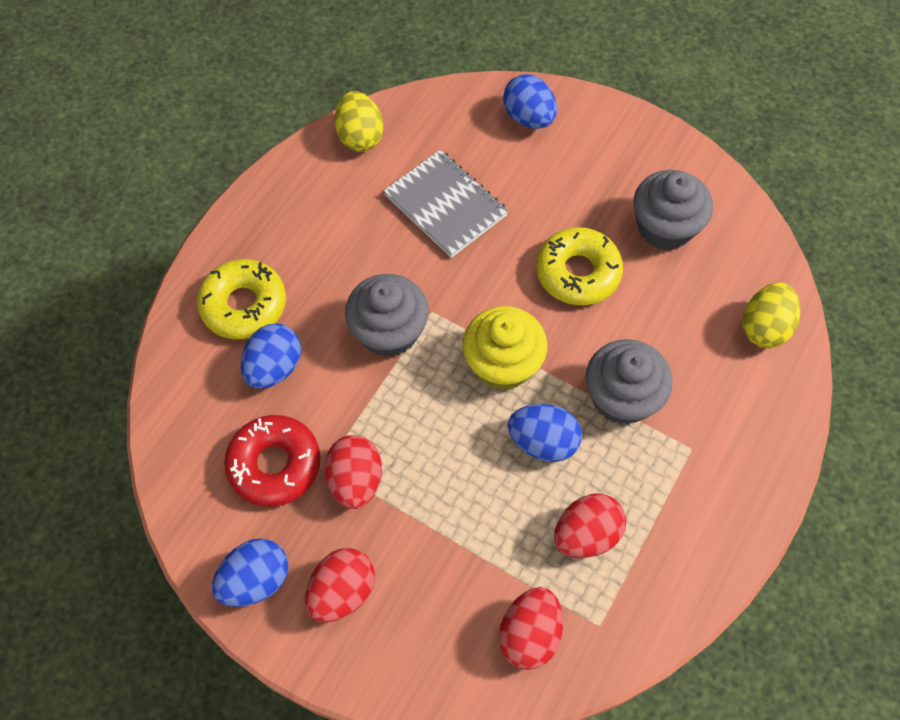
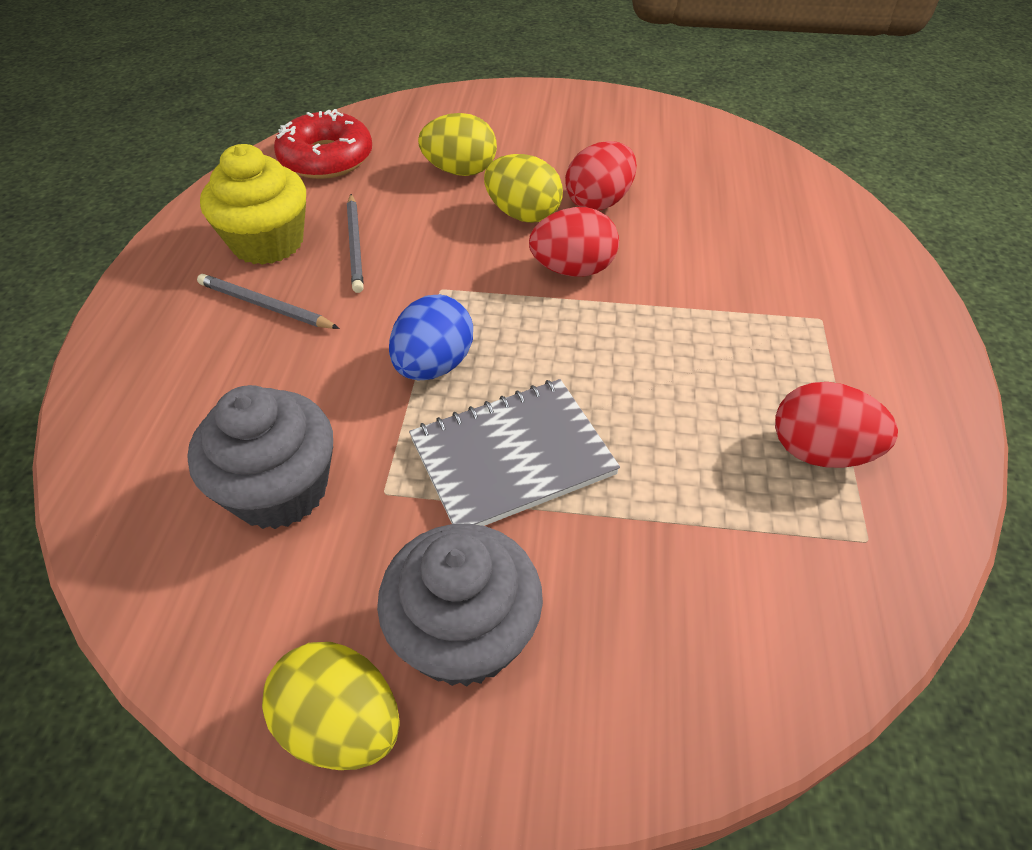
blue egg: 4 -> 1
grey cupcake: 3 -> 2
grey pencil: 0 -> 2
red egg: 4 -> 3
yellow donut: 2 -> 0
yellow egg: 2 -> 3

